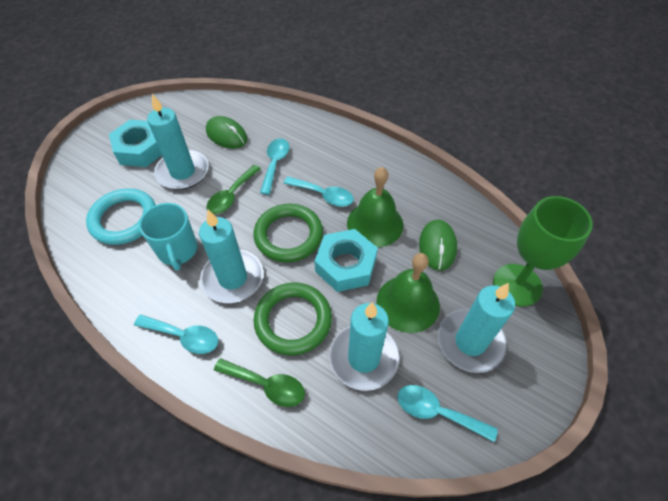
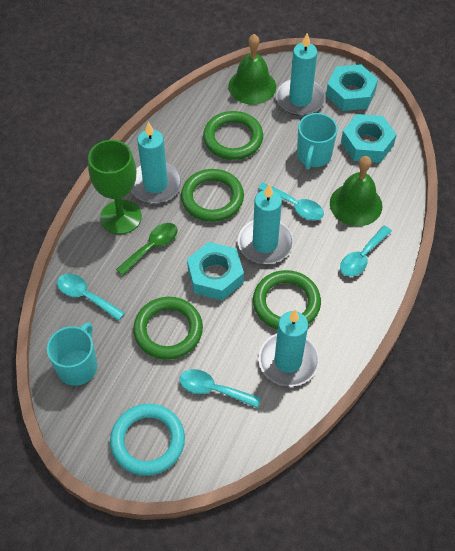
green mouse: 2 -> 0
green ring: 2 -> 4
green spoon: 2 -> 1
turquoise mug: 1 -> 2
turquoise nut: 2 -> 3

